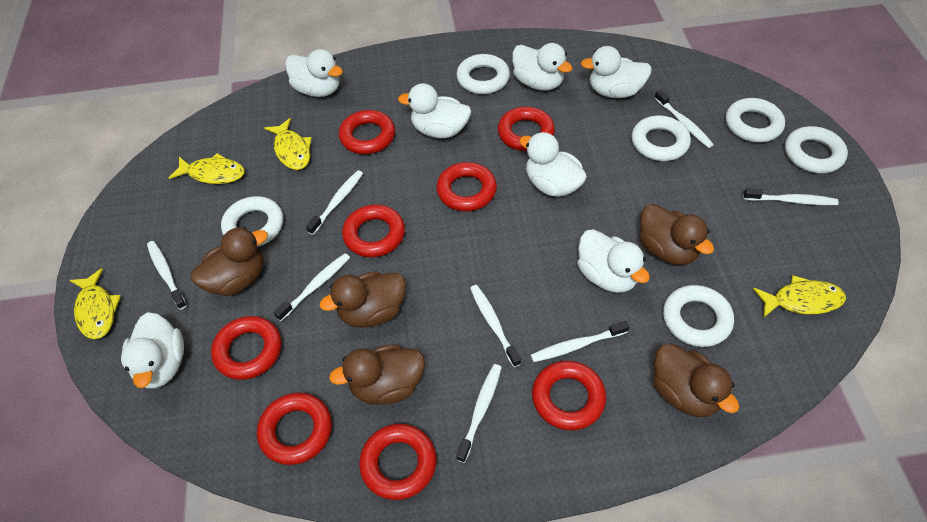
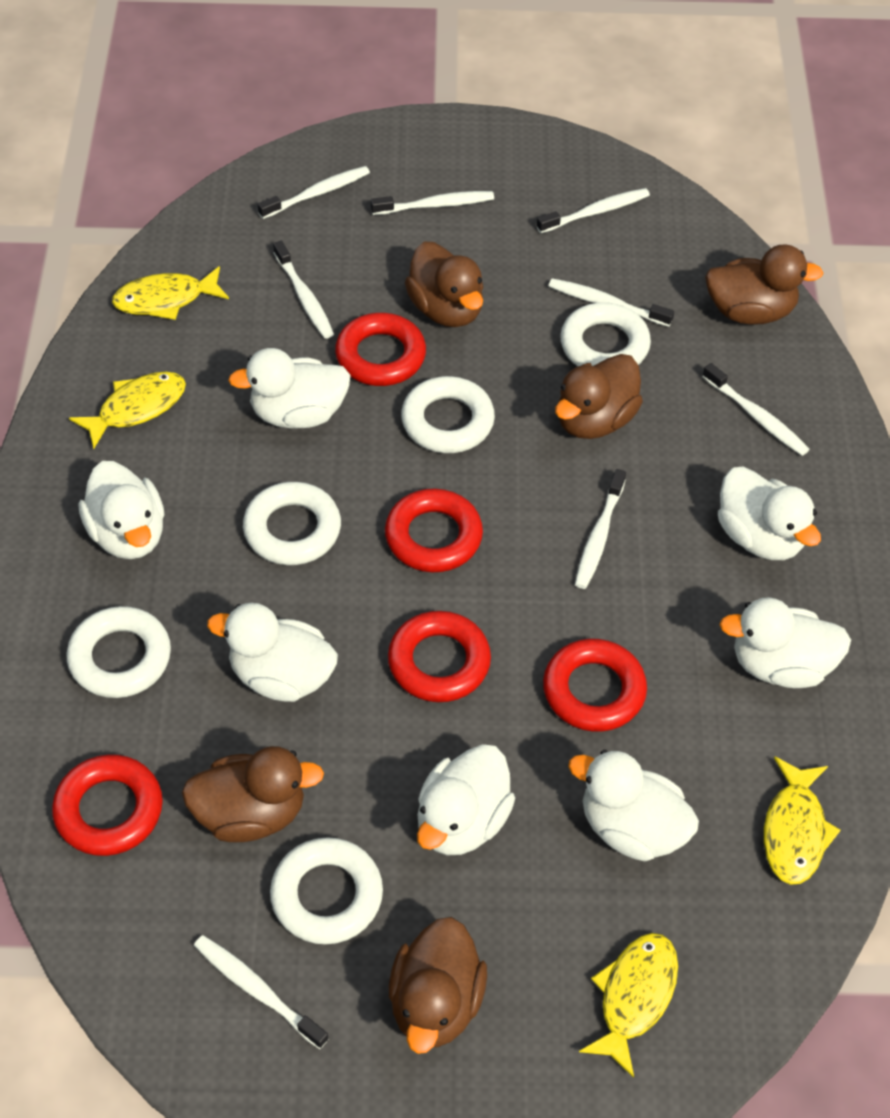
red ring: 8 -> 5
white ring: 6 -> 5

